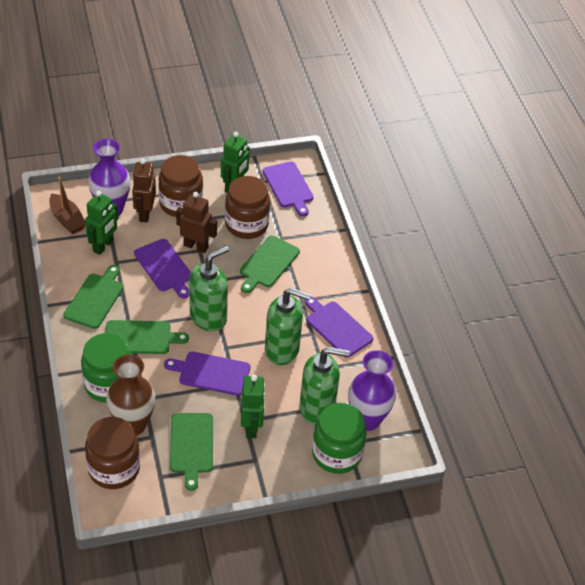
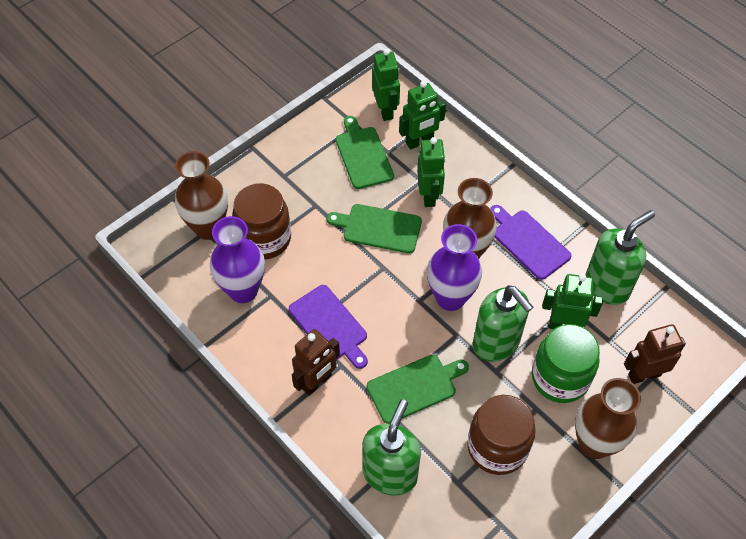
brown boat: 1 -> 0
brown jar: 3 -> 2
brown vase: 1 -> 3
green cutting board: 4 -> 3
green jar: 2 -> 1
green robot: 3 -> 4
purple cutting board: 4 -> 2

